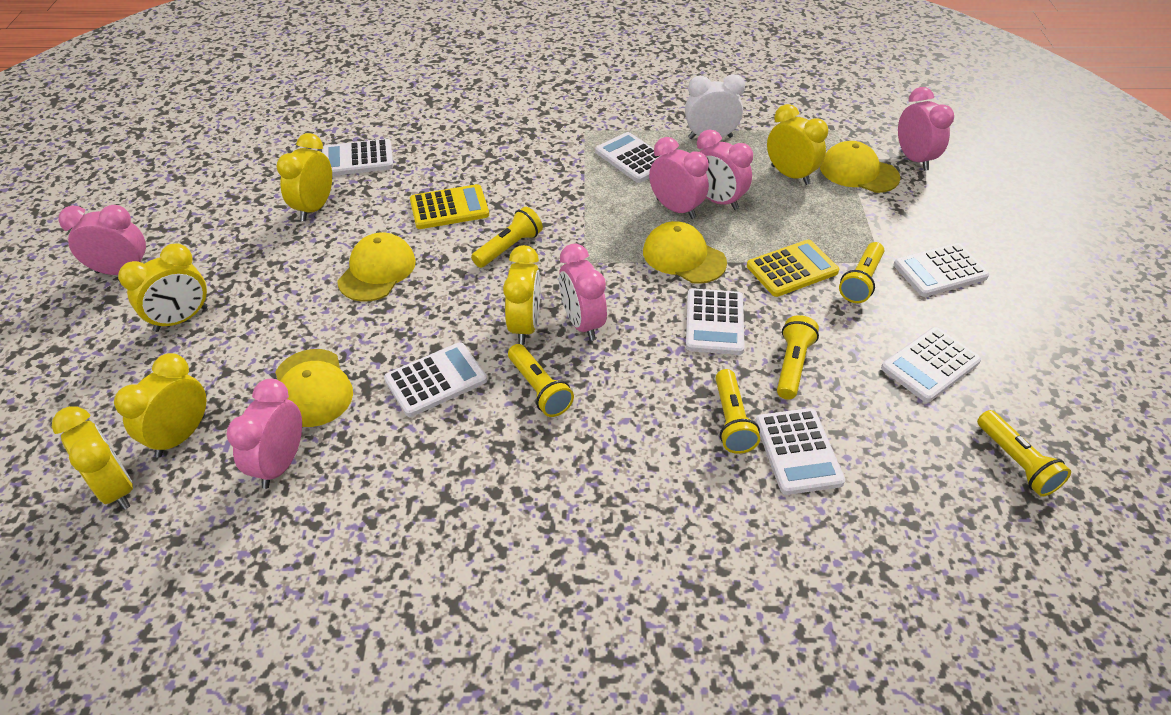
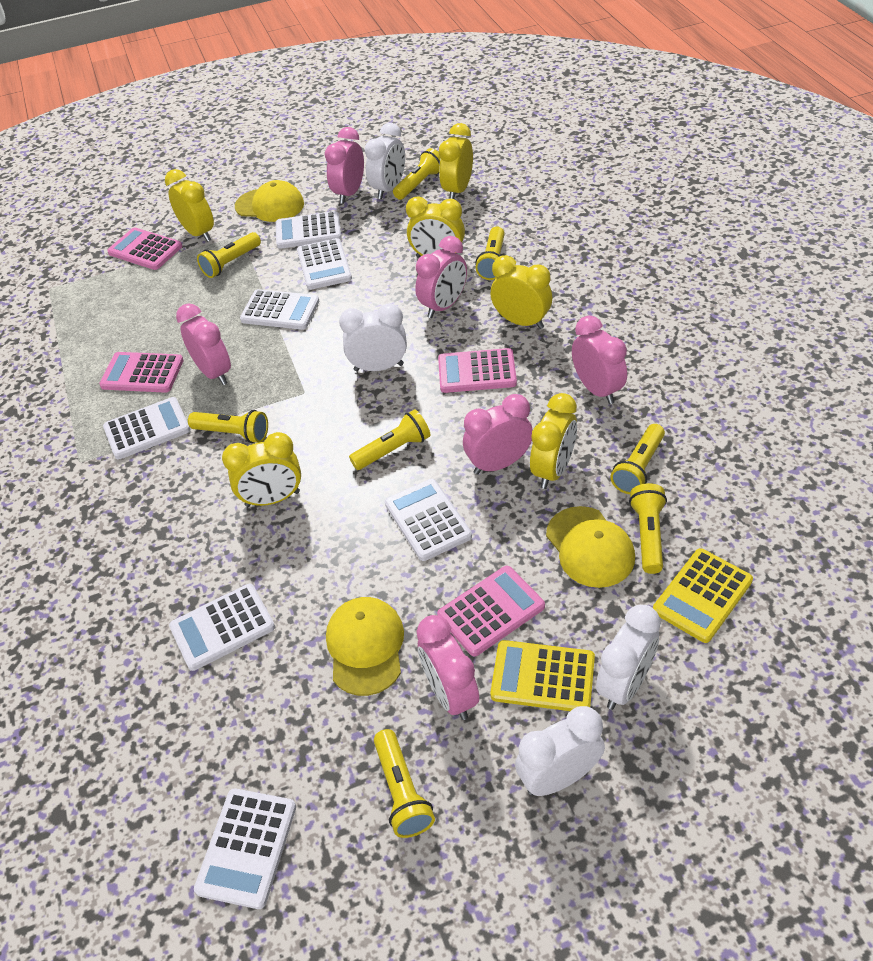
pink calculator: 0 -> 4
white clock: 1 -> 4
yellow cap: 4 -> 3
yellow flashlight: 6 -> 8

